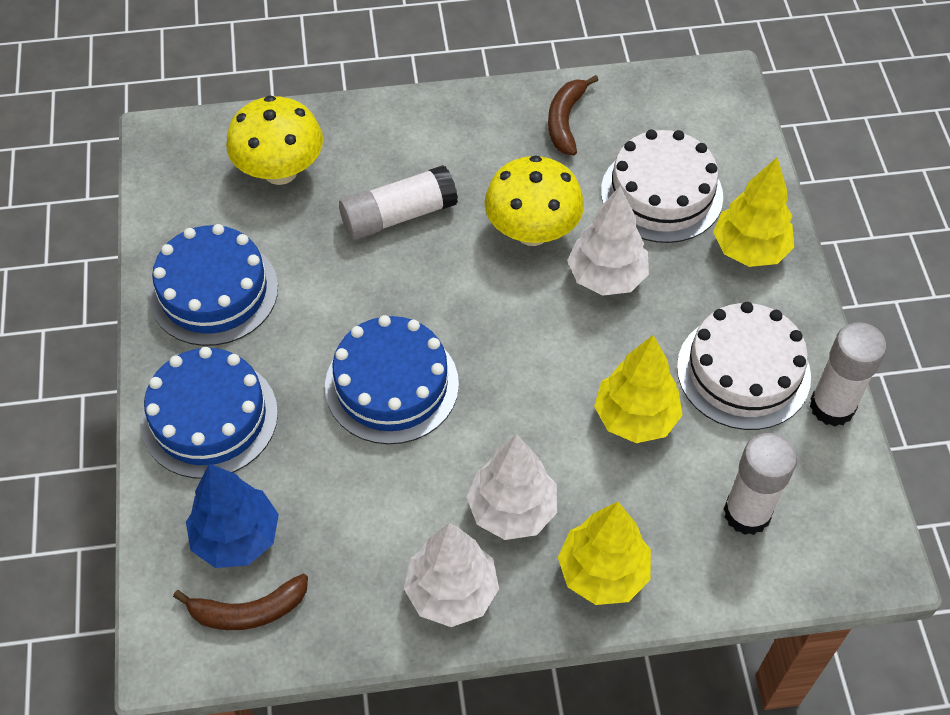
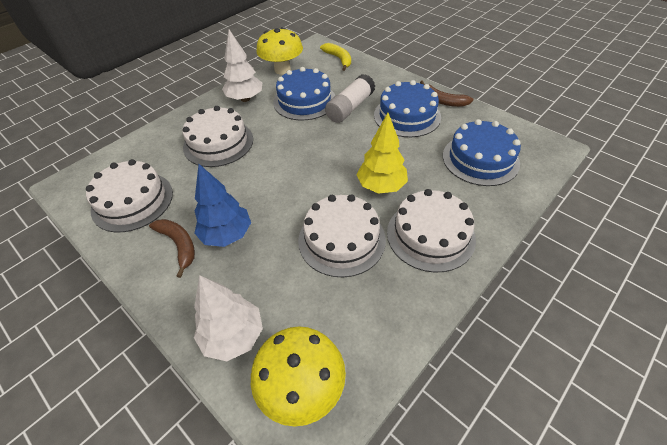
white cake: 2 -> 4
white glue stick: 3 -> 1
white tree: 3 -> 2
yellow banana: 0 -> 1
yellow tree: 3 -> 1

